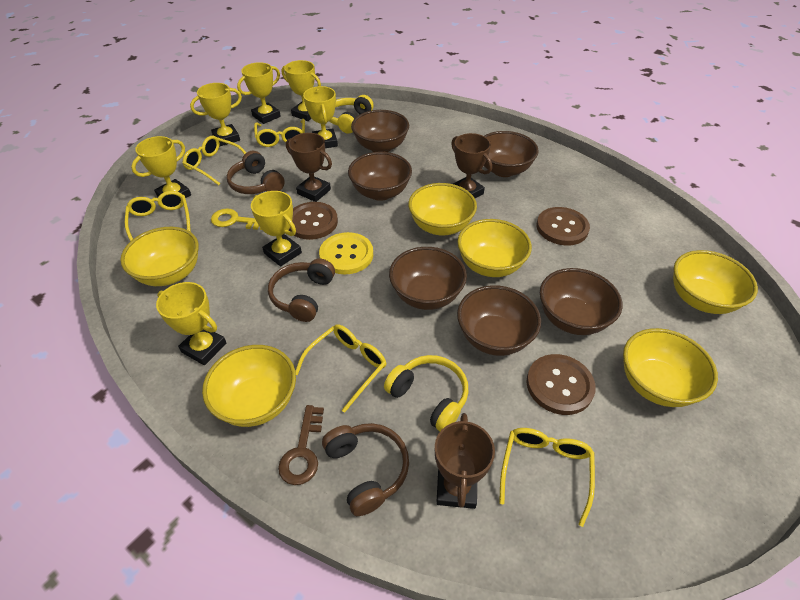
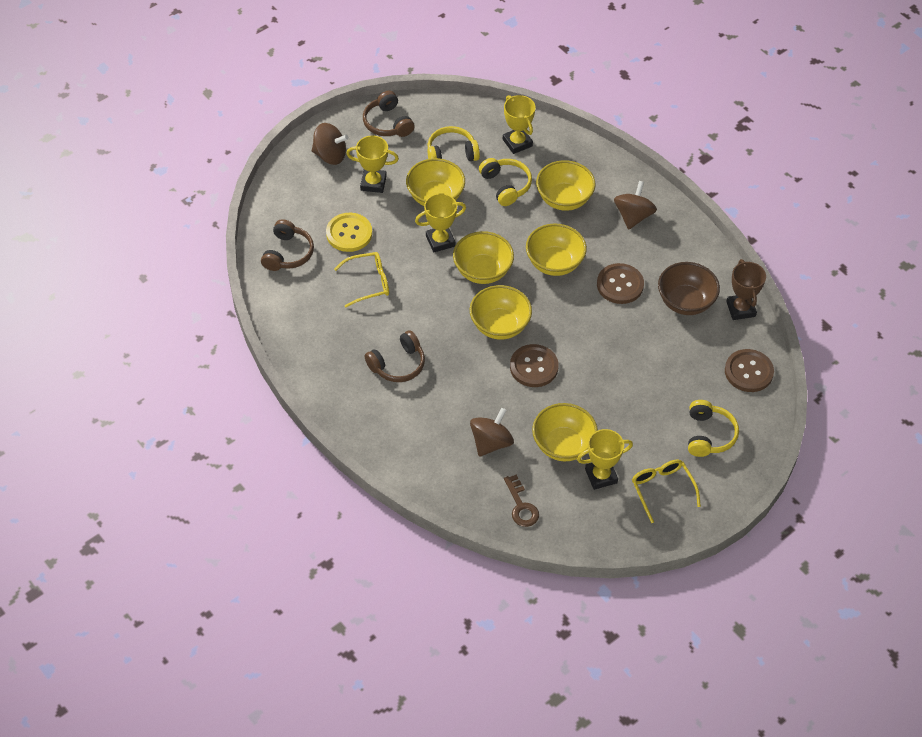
brown bowl: 6 -> 1
brown spinning top: 0 -> 3
brown trophy: 3 -> 1
yellow glasses: 5 -> 2
yellow headphones: 2 -> 3
yellow key: 1 -> 0
yellow trophy: 7 -> 4

